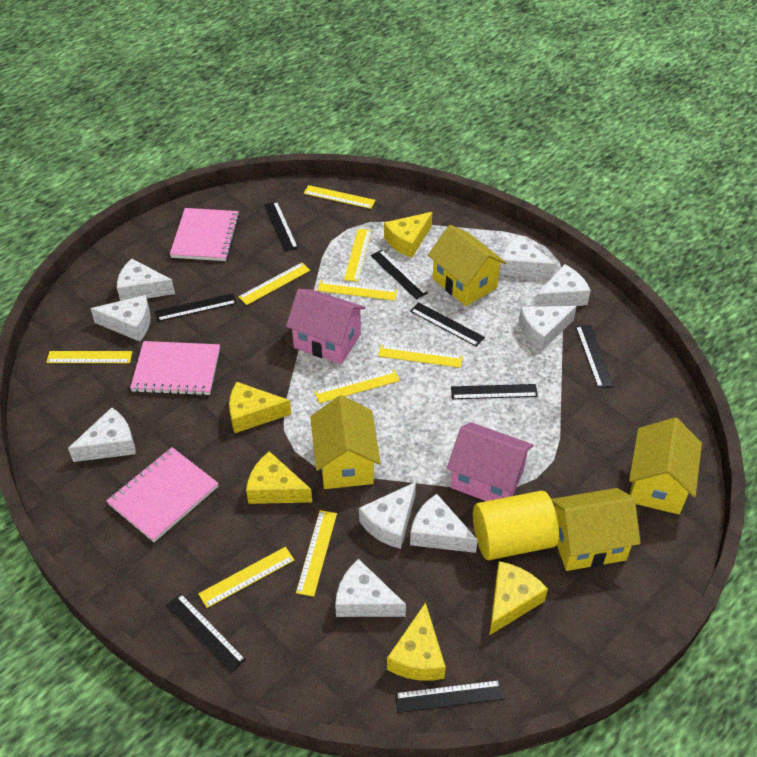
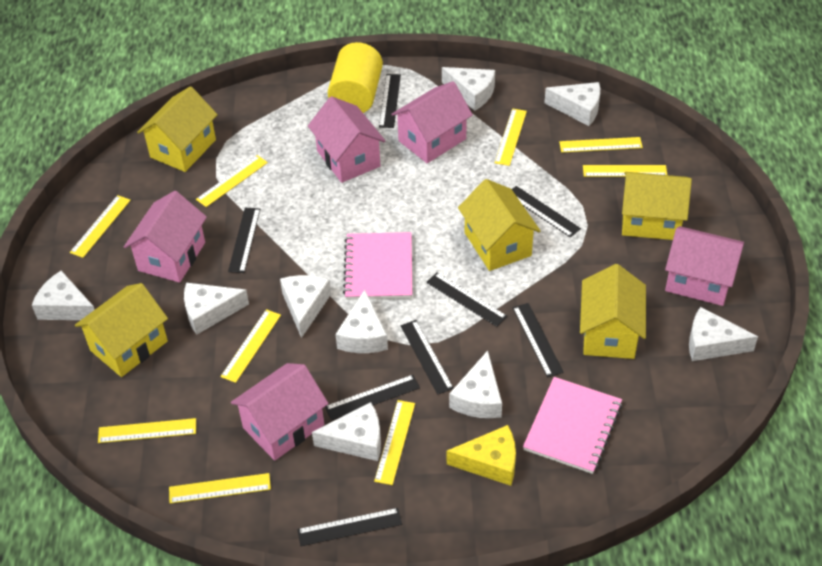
pink house: 2 -> 5
pink notebook: 3 -> 2
yellow cheese: 5 -> 1
yellow house: 4 -> 5

